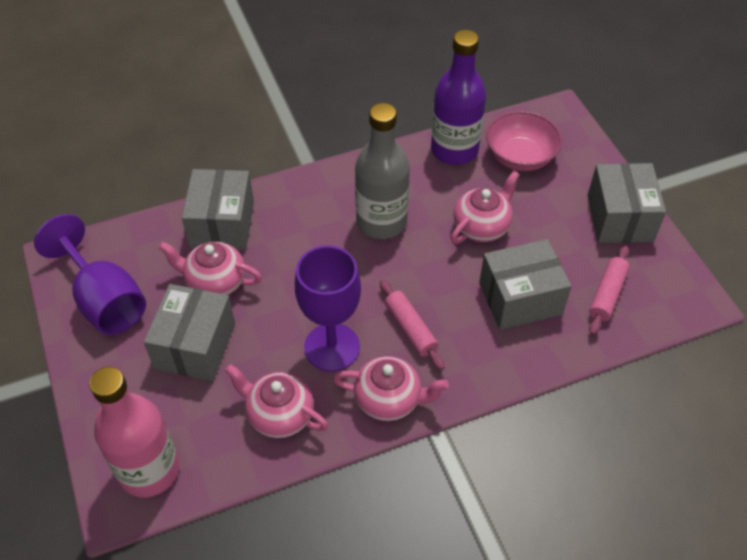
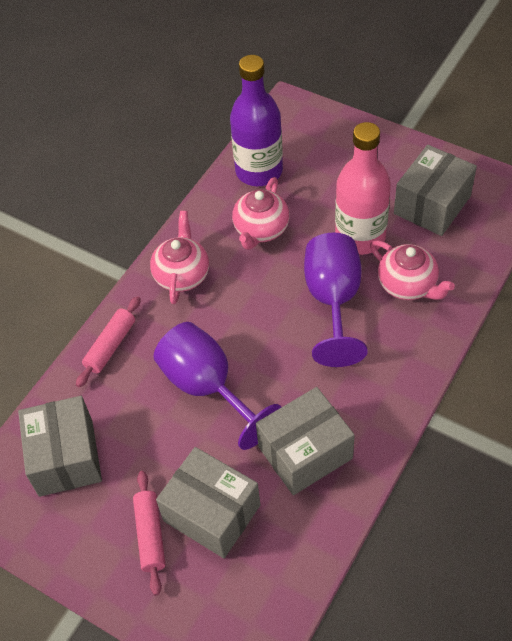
grey bottle: 1 -> 0
pink bowl: 1 -> 0
pink teapot: 4 -> 3

